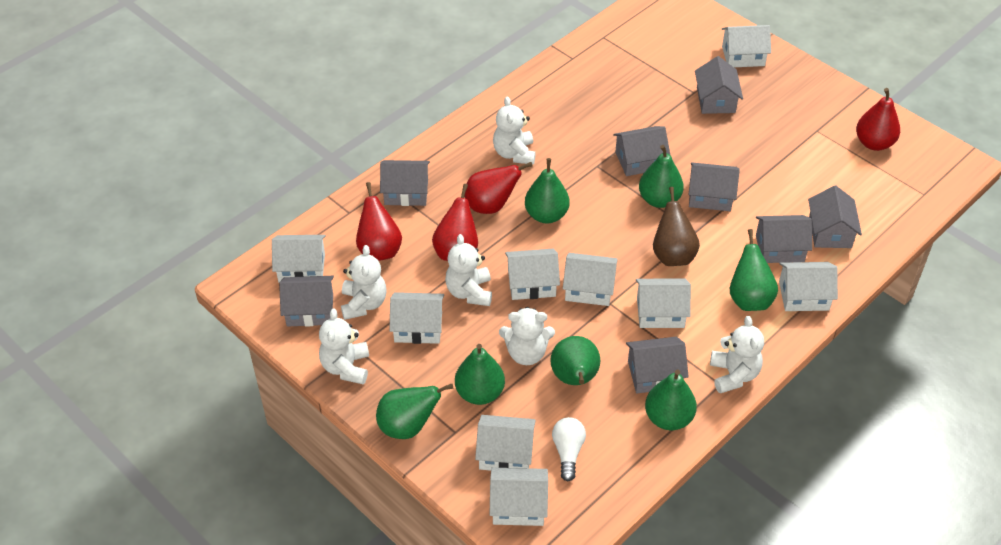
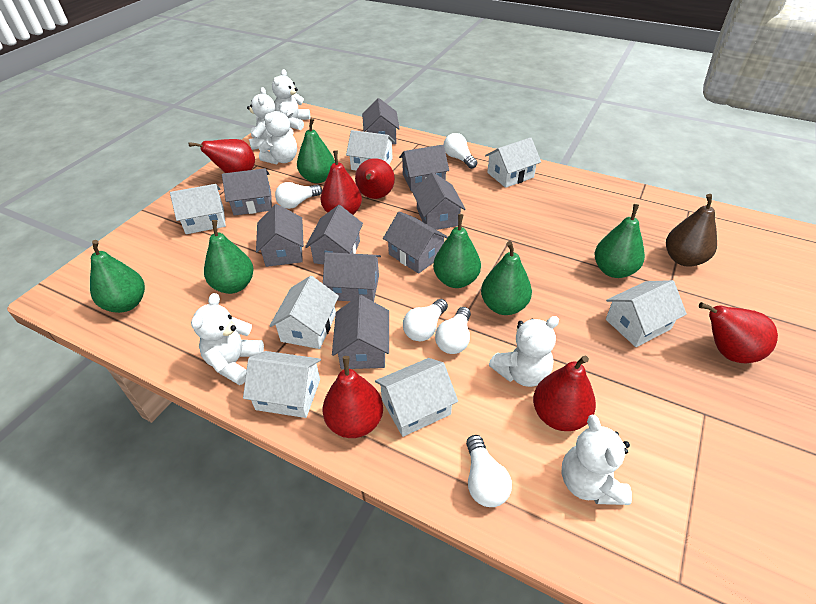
green pear: 7 -> 6
grey house: 8 -> 9
red pear: 4 -> 6
white house: 9 -> 7
white light bulb: 1 -> 5

